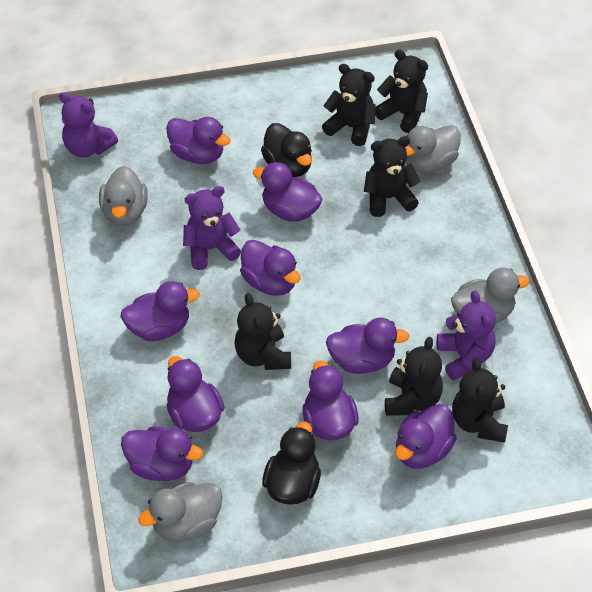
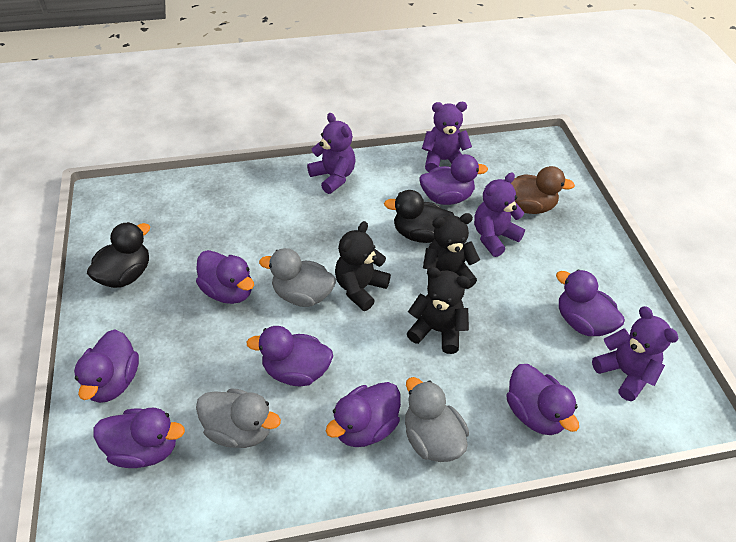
black teddy bear: 6 -> 3
brown duck: 0 -> 1
grey duck: 4 -> 3
purple duck: 9 -> 8
purple teddy bear: 3 -> 4

